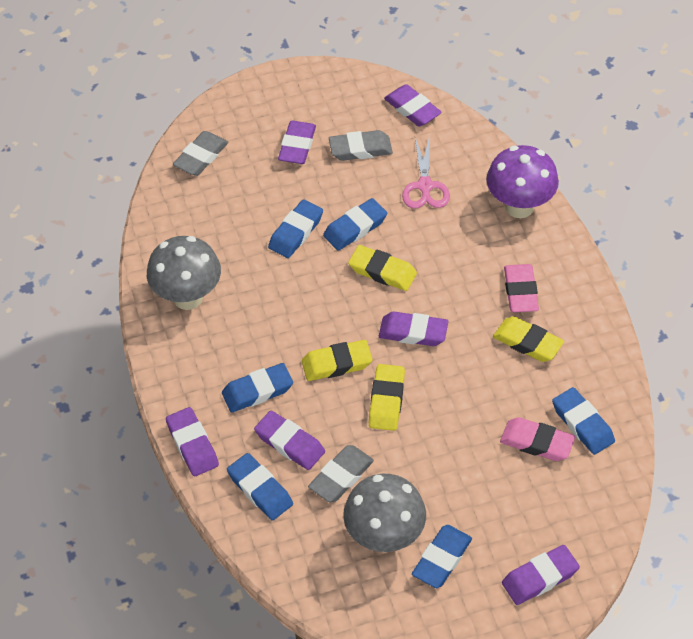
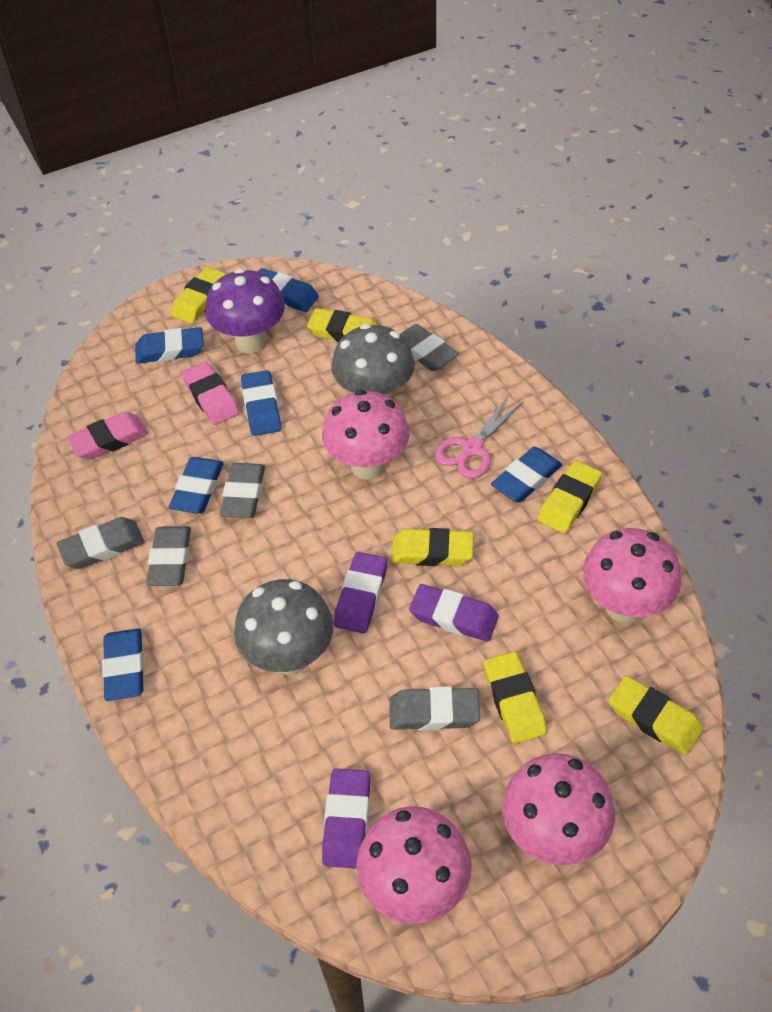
grey eraser: 3 -> 5
pink mushroom: 0 -> 4
purple eraser: 6 -> 3
yellow eraser: 4 -> 6

